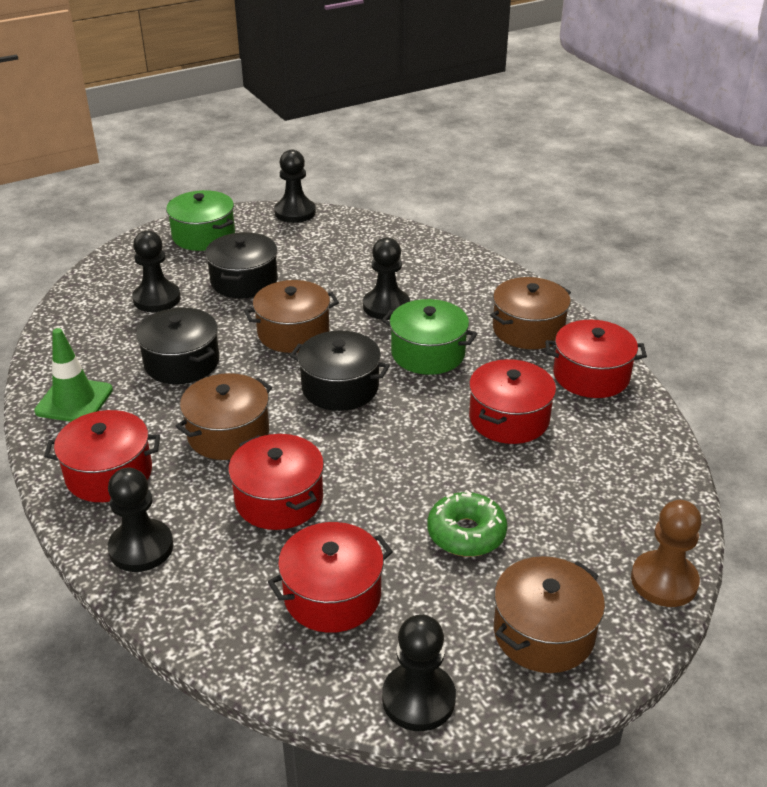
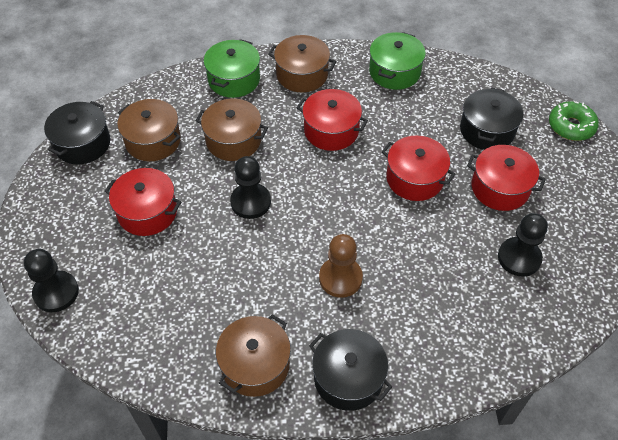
black pawn: 5 -> 3
green traffic cone: 1 -> 0
red pot: 5 -> 4

